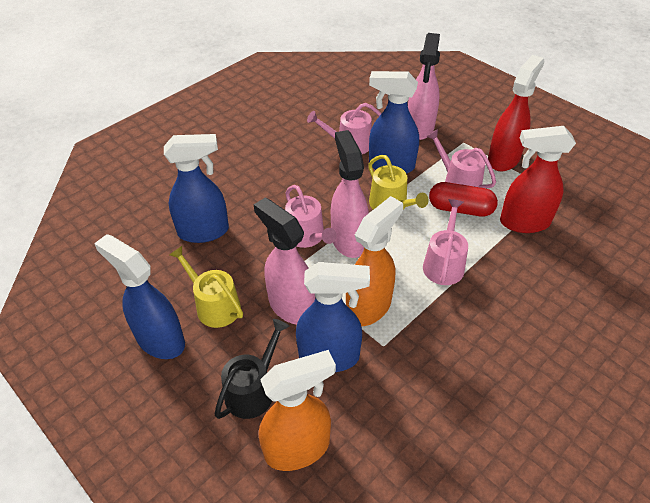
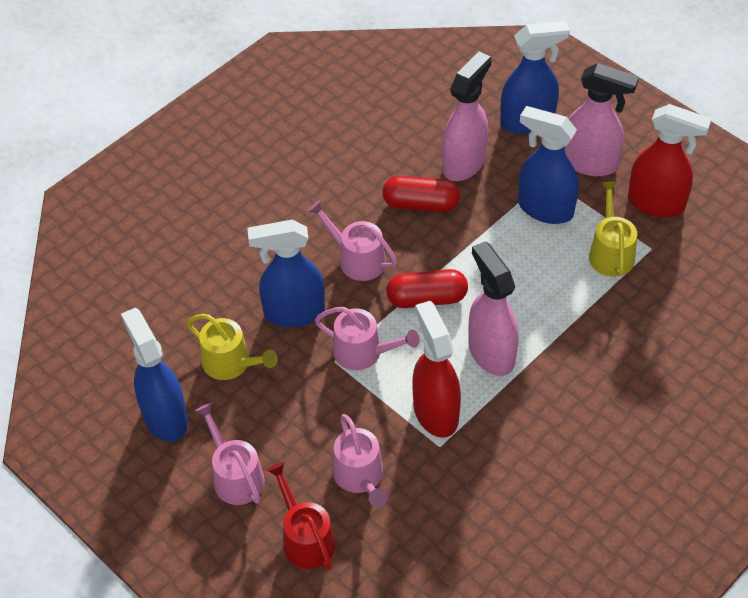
black watering can: 1 -> 0
orange spray bottle: 2 -> 0
red capsule: 1 -> 2
red watering can: 0 -> 1

